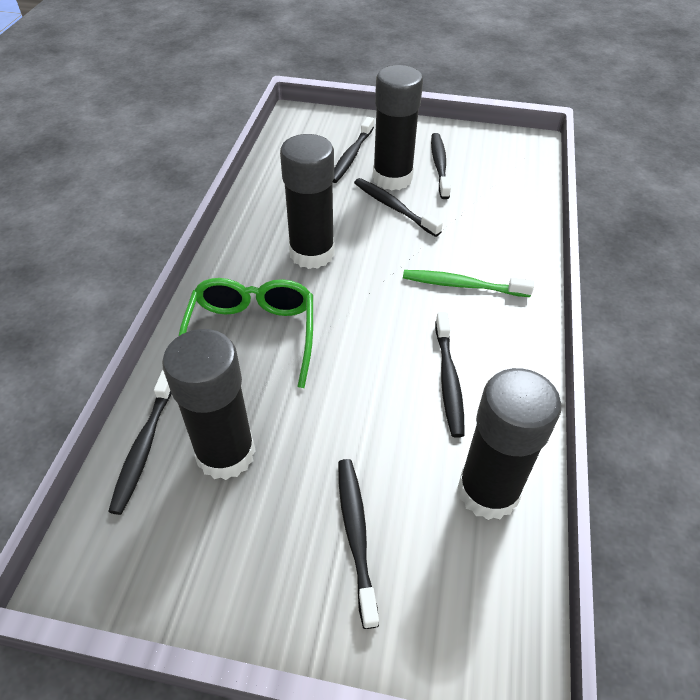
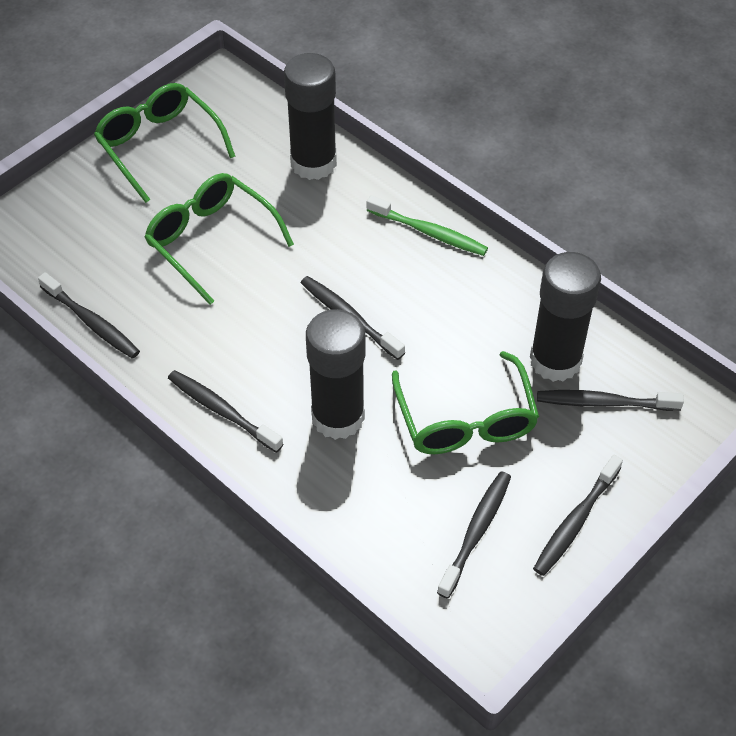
black glue stick: 4 -> 3
green glasses: 1 -> 3

